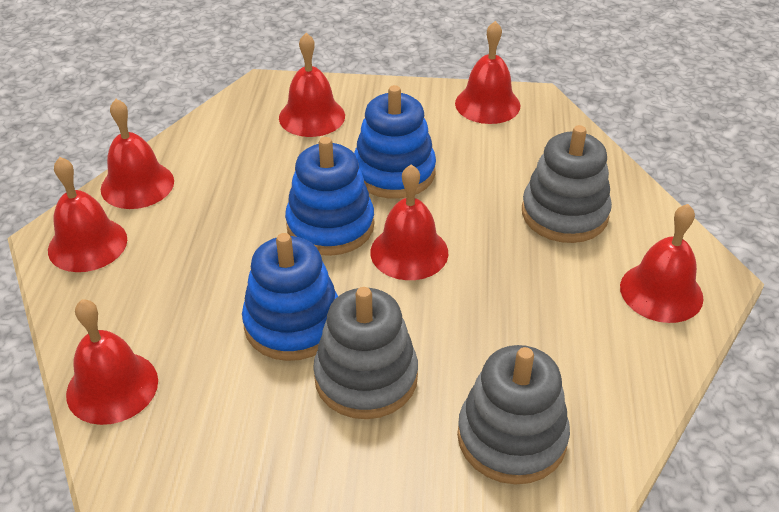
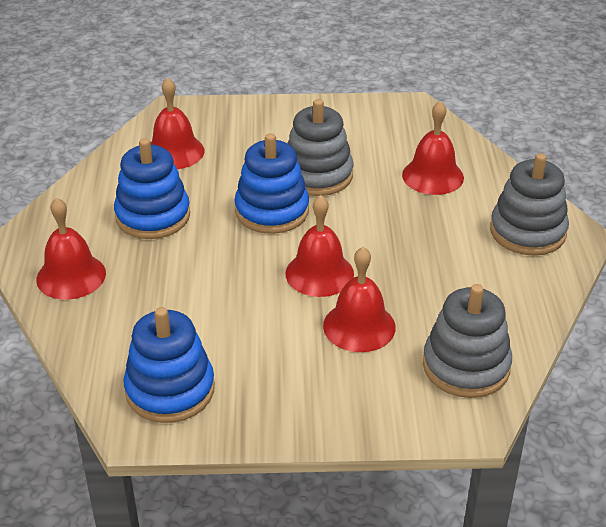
red bell: 7 -> 5

